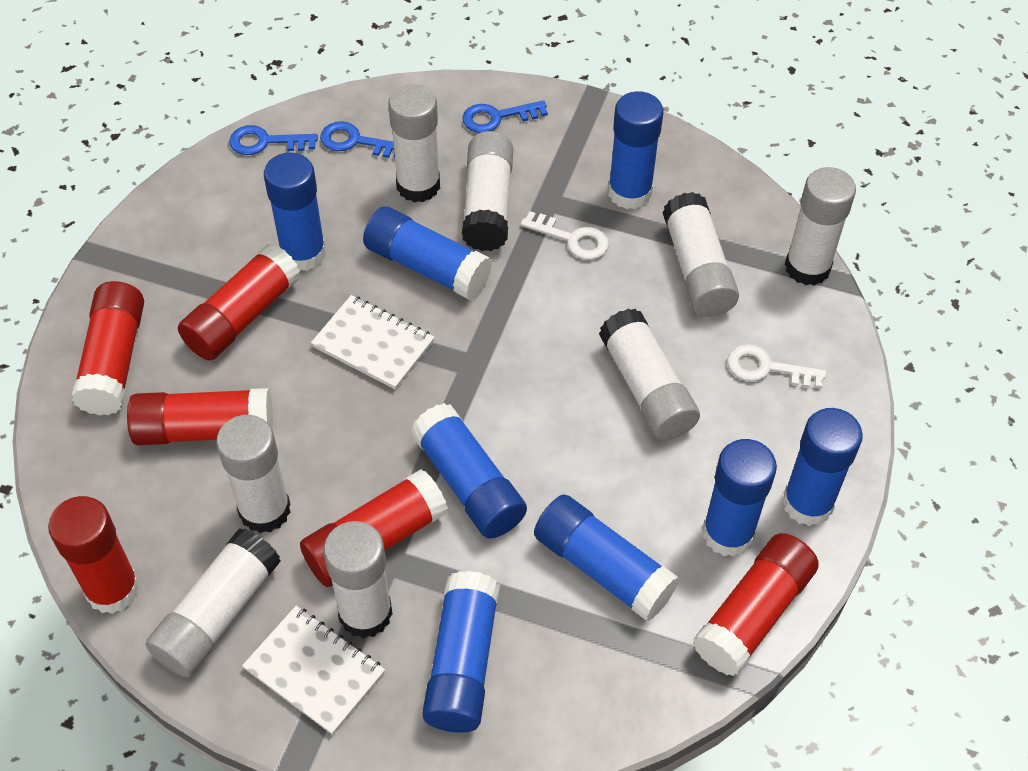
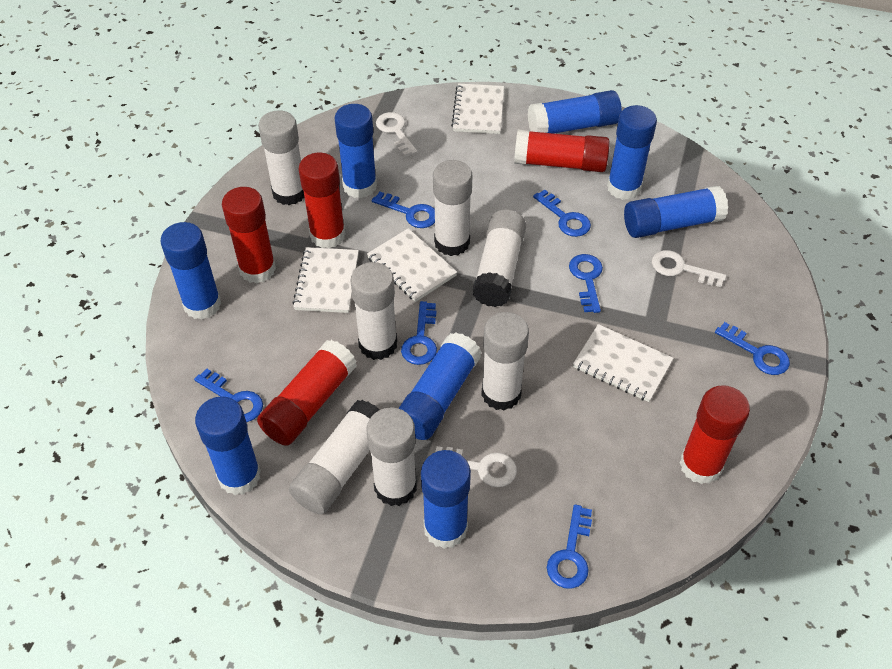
blue key: 3 -> 7
red glue stick: 6 -> 5
white glue stick: 8 -> 7
white key: 2 -> 3
white notebook: 2 -> 4

